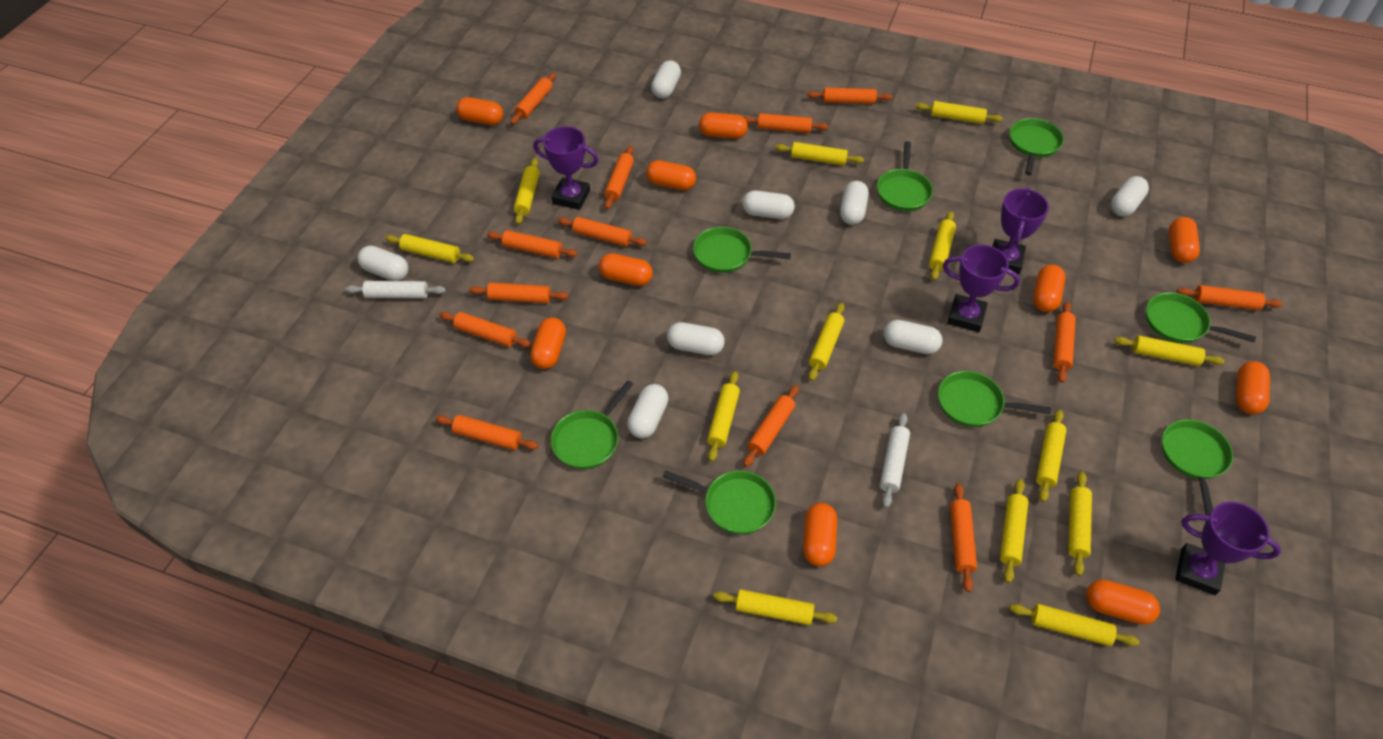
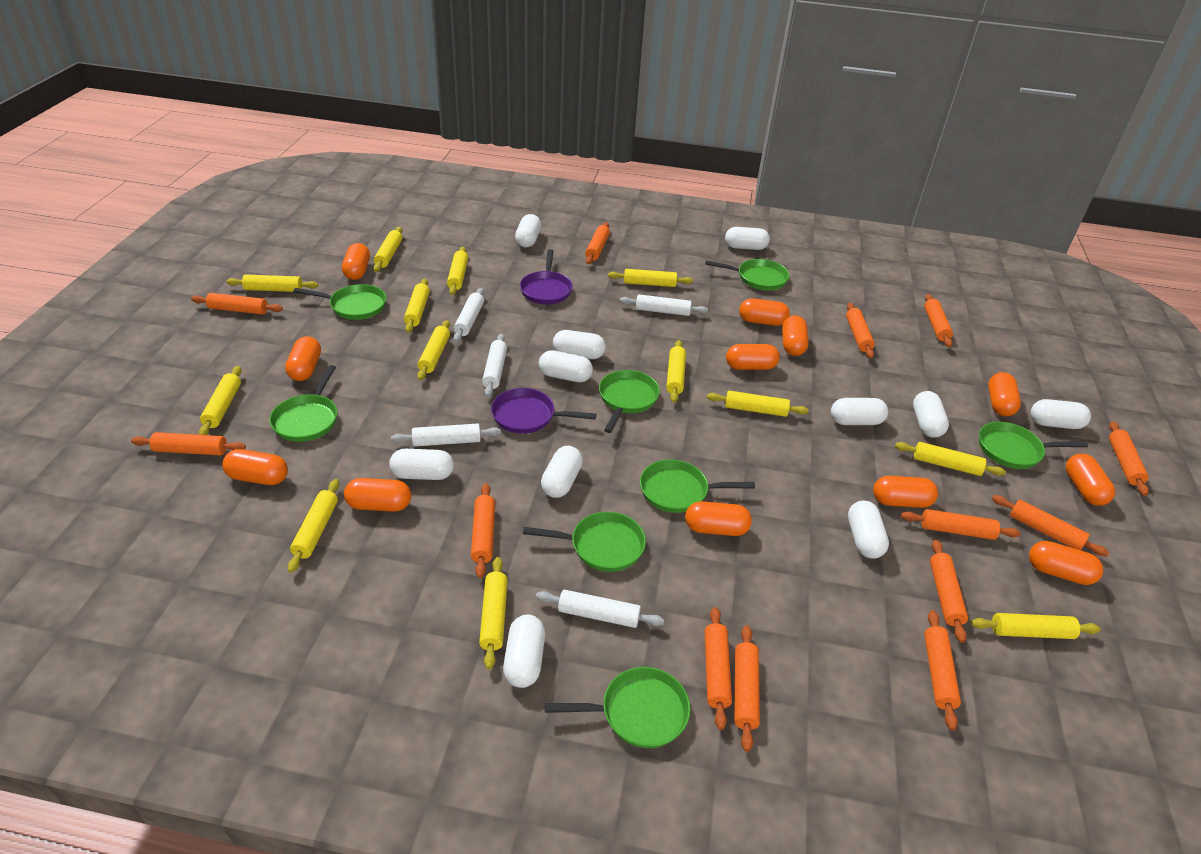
orange capsule: 10 -> 12
purple pan: 0 -> 2
purple trophy: 4 -> 0
white capsule: 8 -> 11
white rolling pin: 2 -> 5

